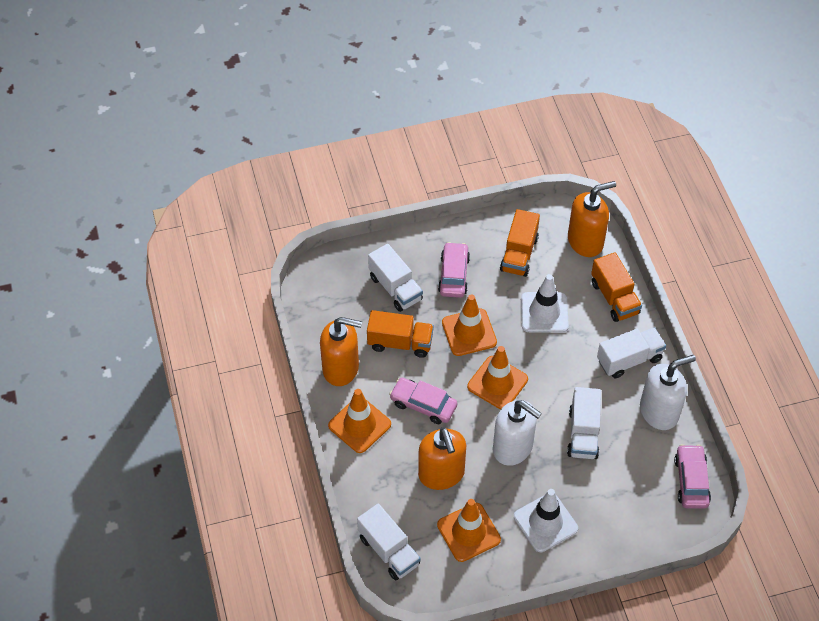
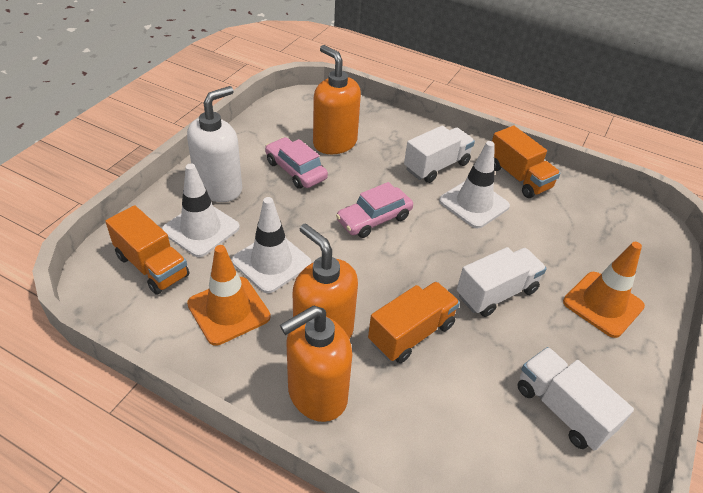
orange traffic cone: 4 -> 2
pink car: 3 -> 2
white soap dispenser: 2 -> 1
white traffic cone: 2 -> 3
white truck: 4 -> 3

